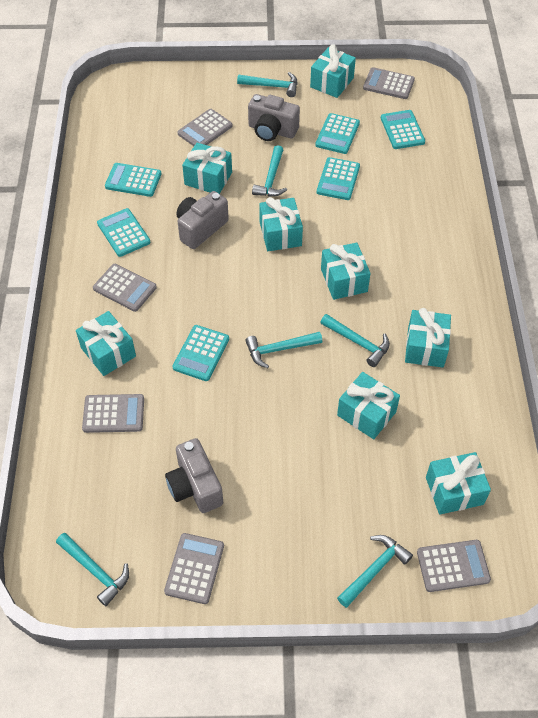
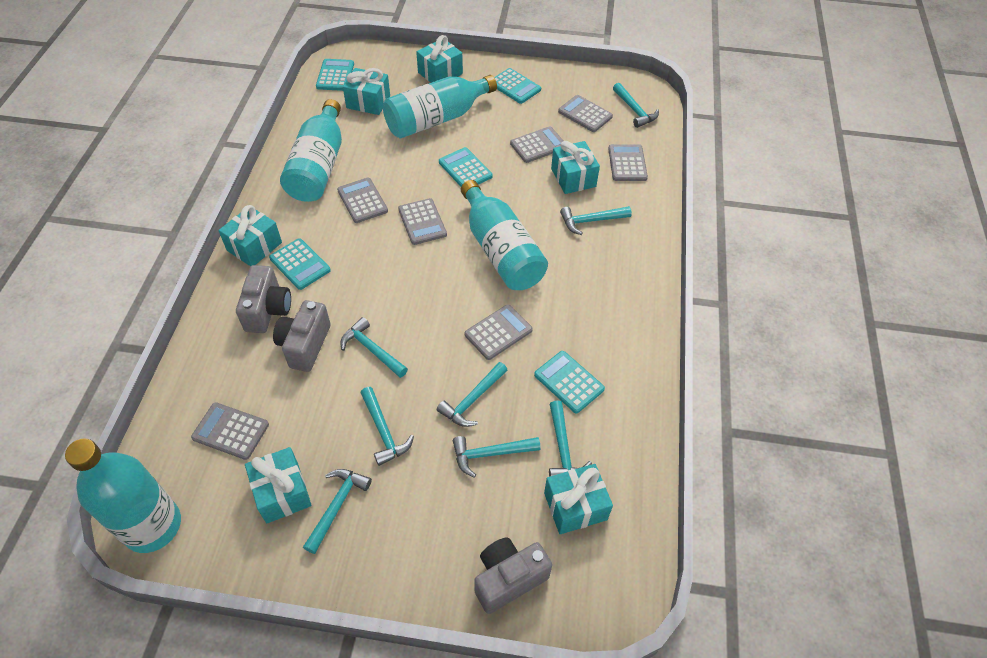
grey calculator: 6 -> 7
turquoise bottle: 0 -> 4
turquoise calculator: 6 -> 5
turquoise gift: 8 -> 6
turquoise hammer: 6 -> 8

